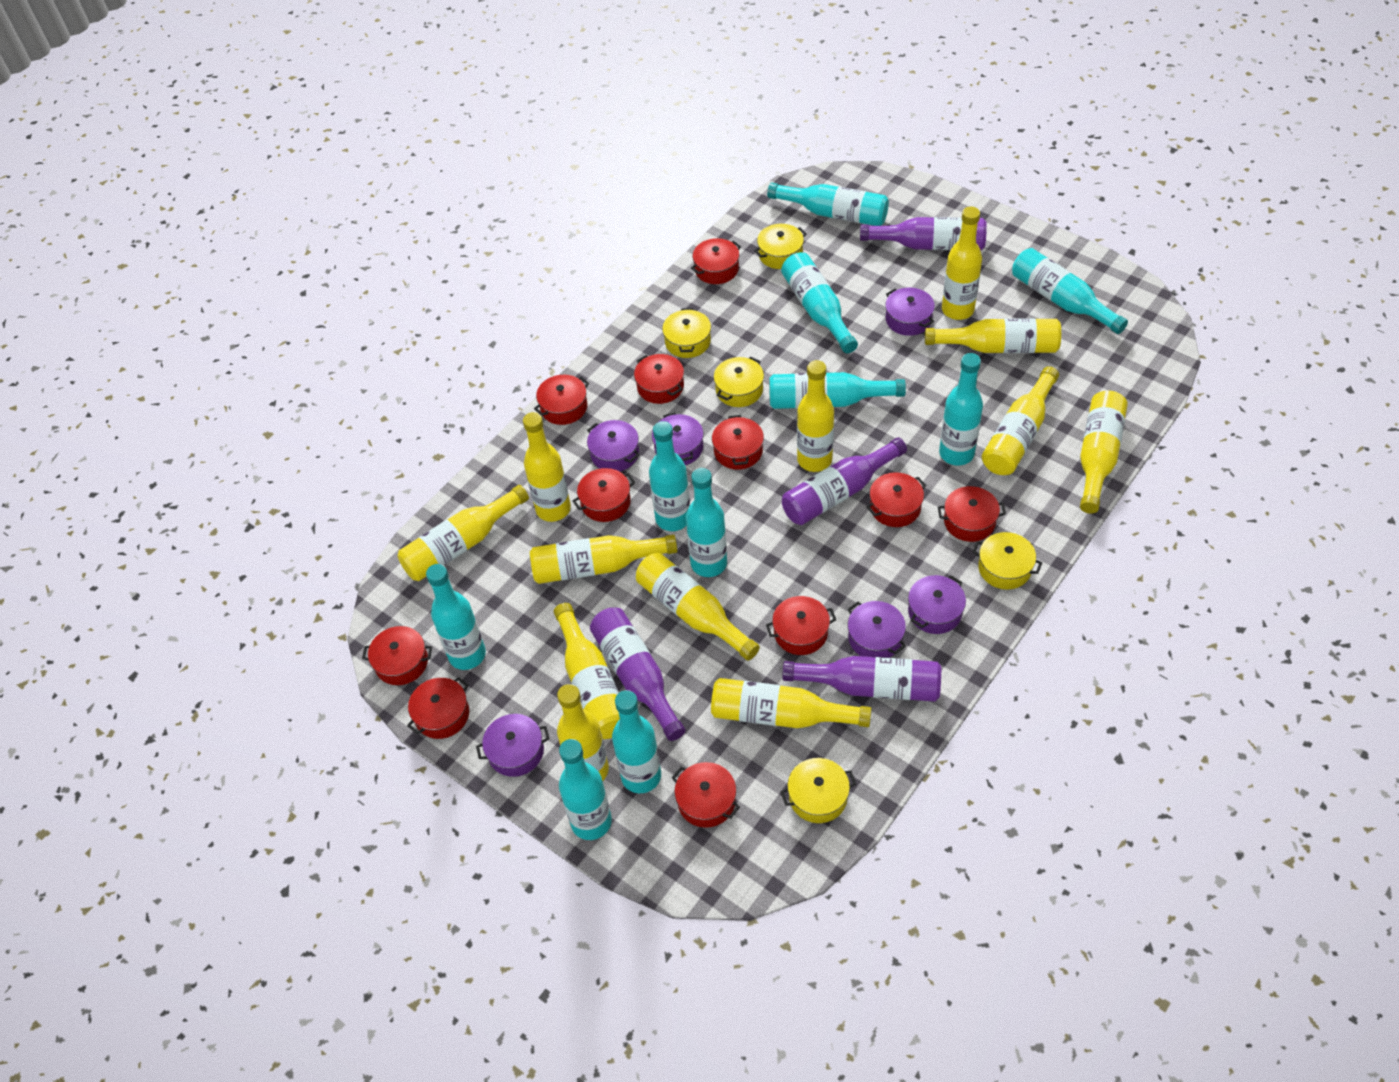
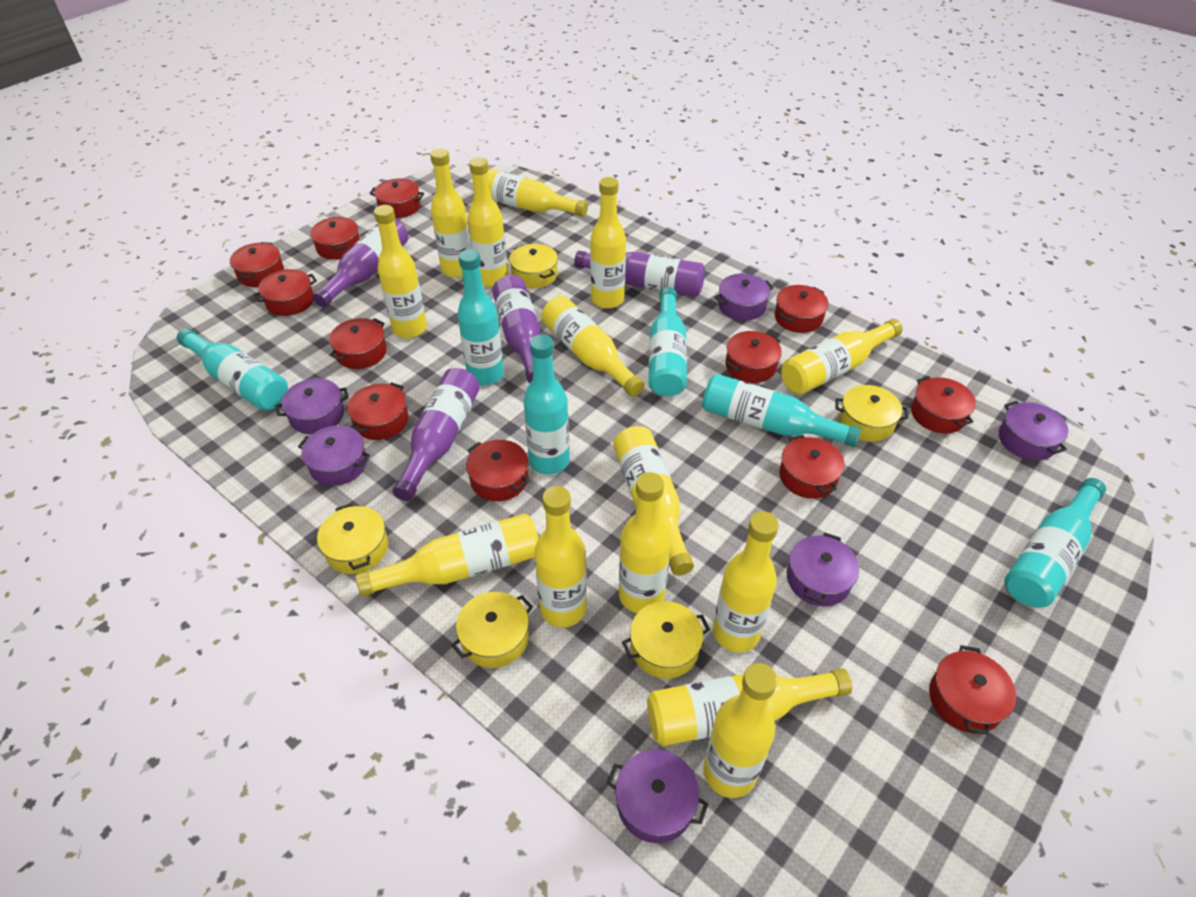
red pot: 11 -> 12
turquoise bottle: 10 -> 6
yellow bottle: 12 -> 14

